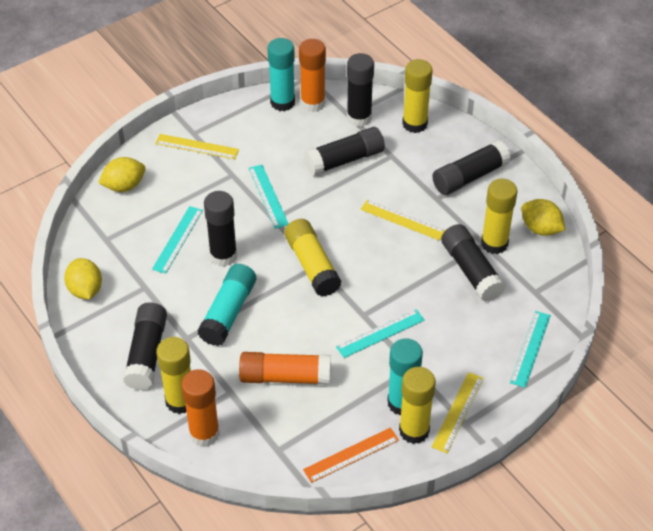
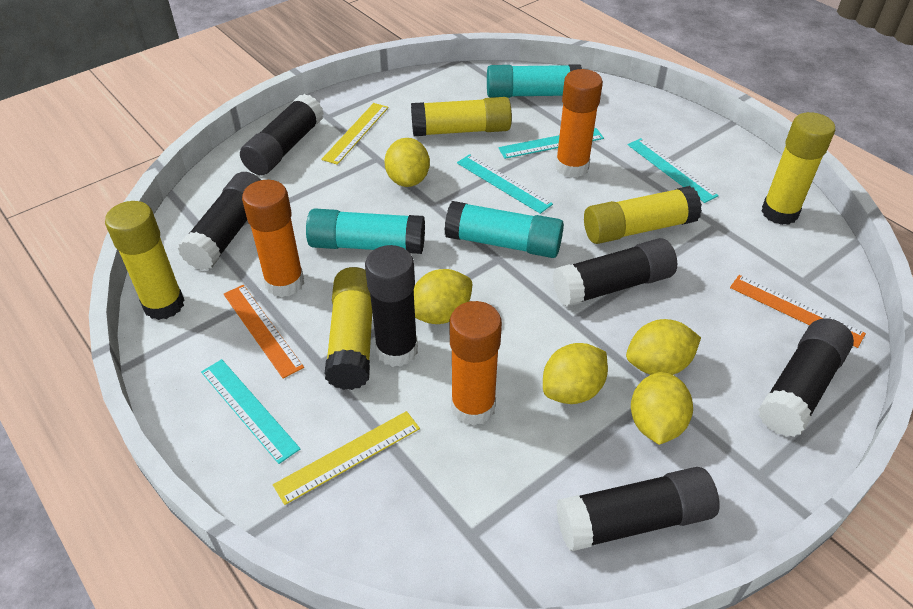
orange ruler: 1 -> 2
yellow lemon: 3 -> 5
yellow ruler: 3 -> 2

